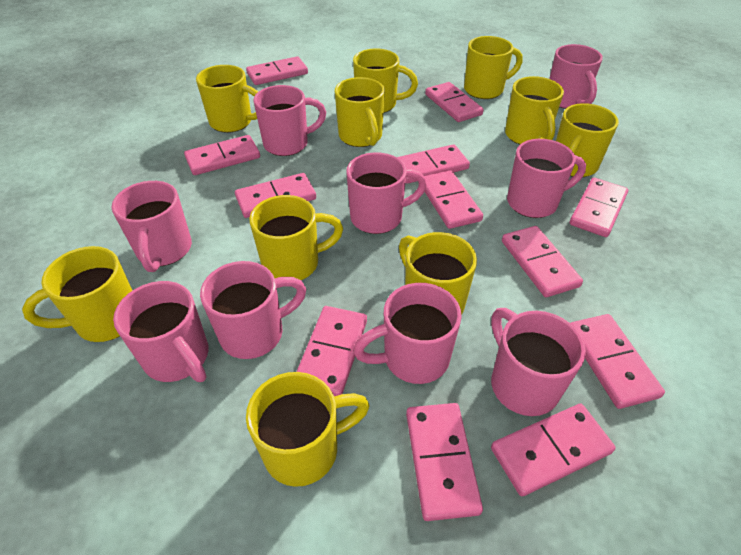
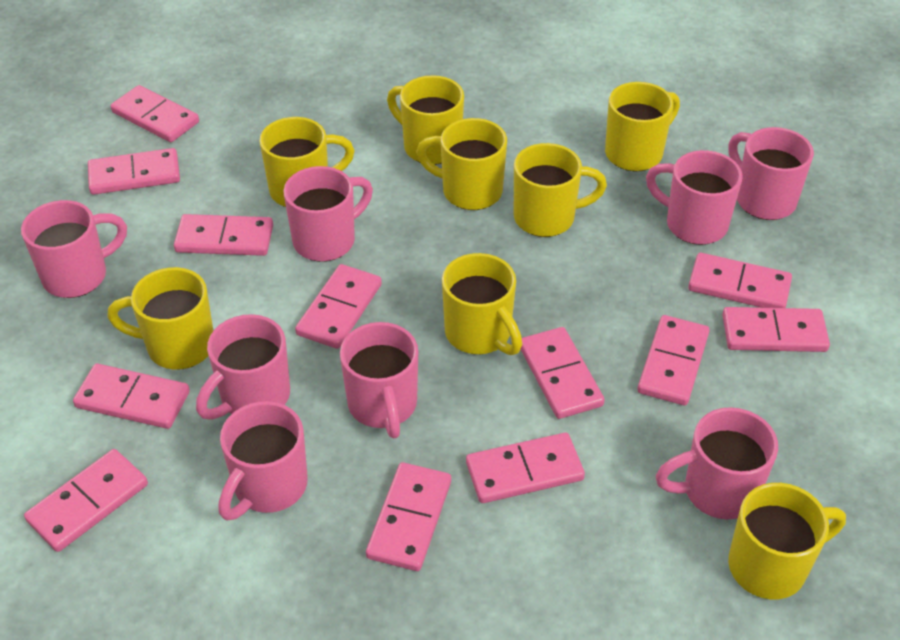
pink mug: 9 -> 8
yellow mug: 10 -> 8

